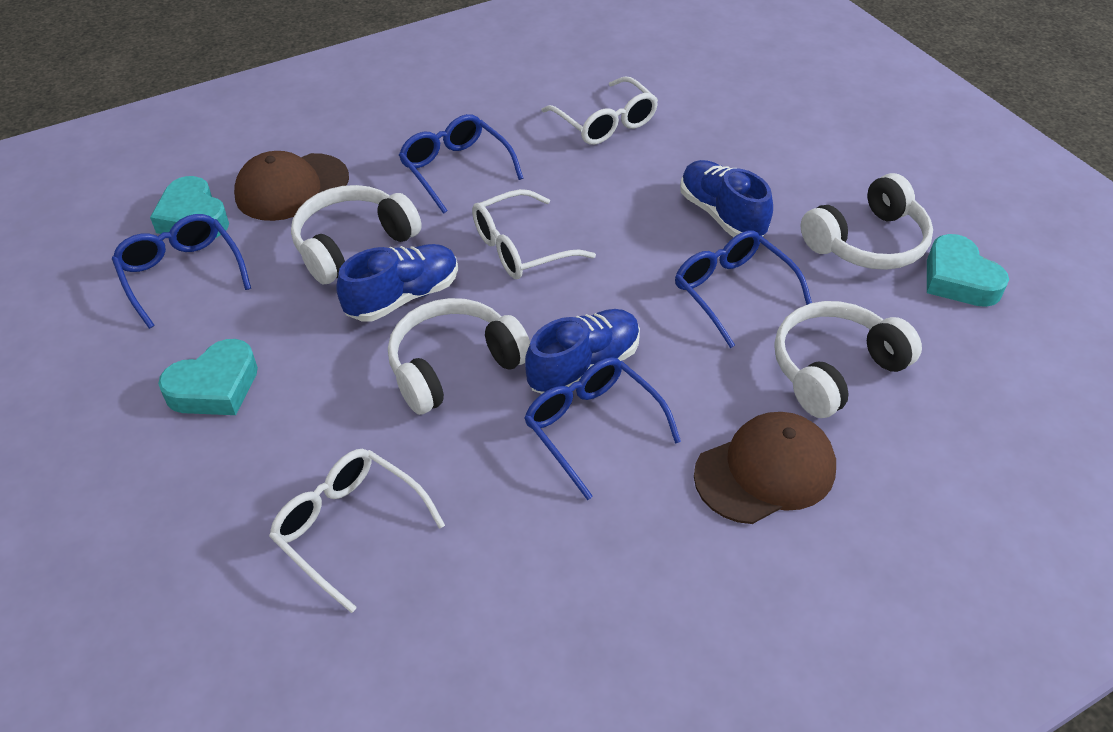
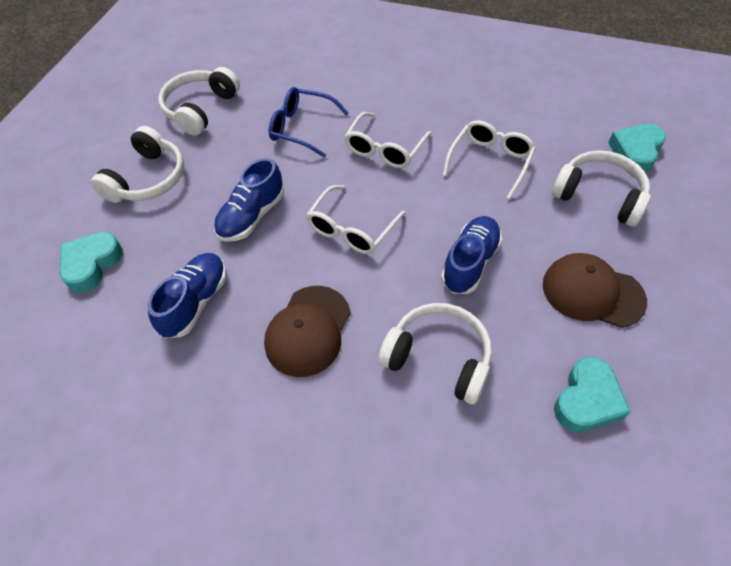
blue glasses: 4 -> 1

